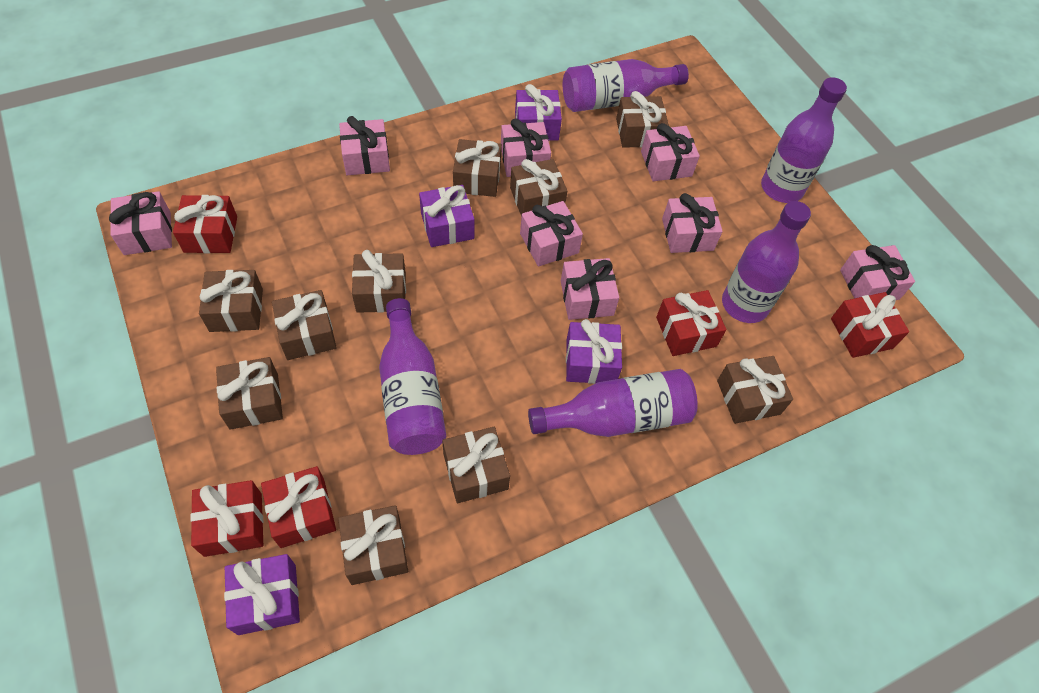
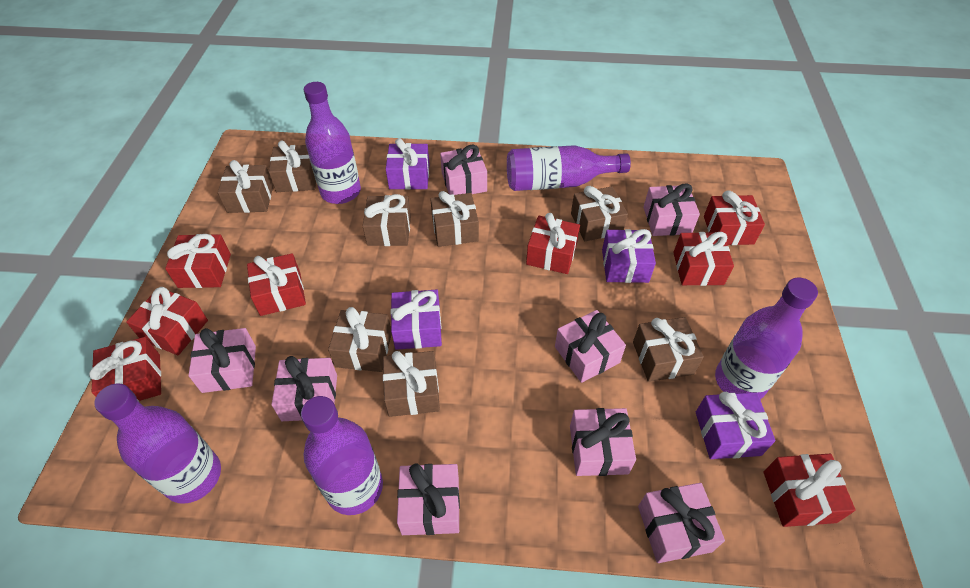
brown gift: 10 -> 8
red gift: 5 -> 8

